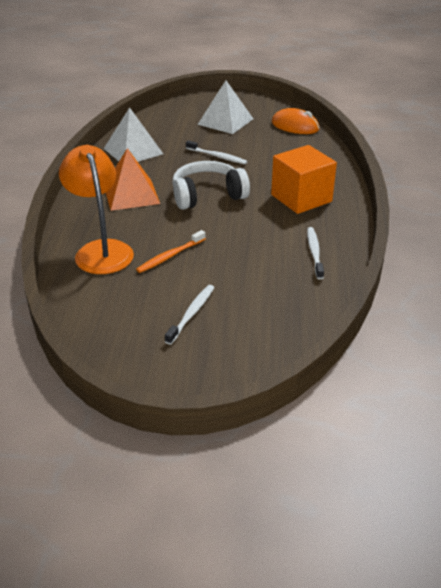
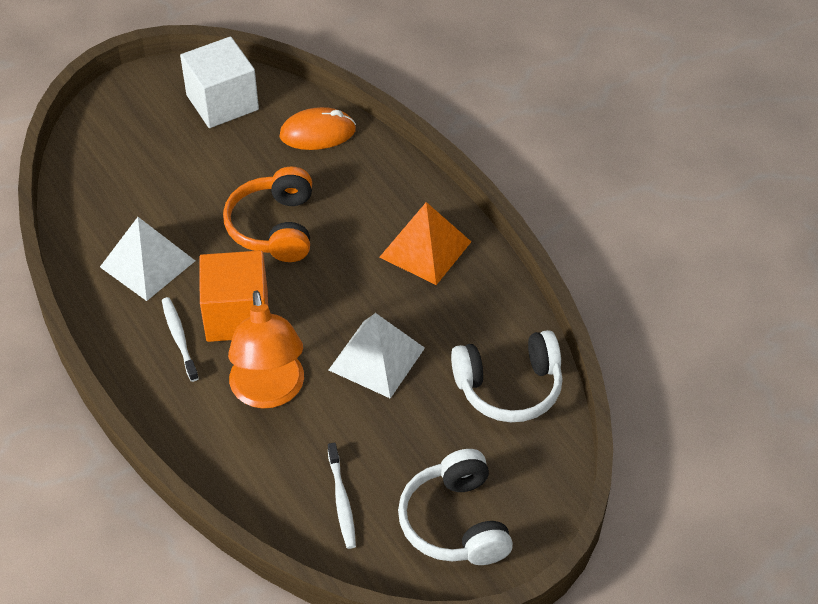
orange headphones: 0 -> 1
orange toothbrush: 1 -> 0
white cube: 0 -> 1
white headphones: 1 -> 2
white toothbrush: 3 -> 2

